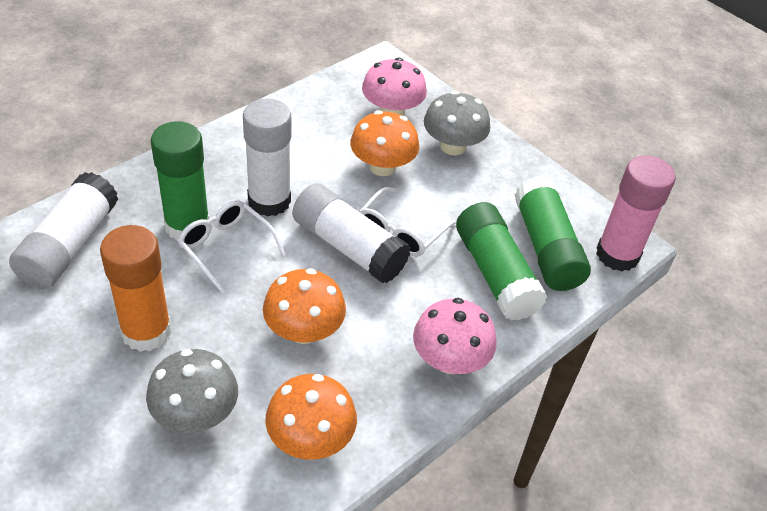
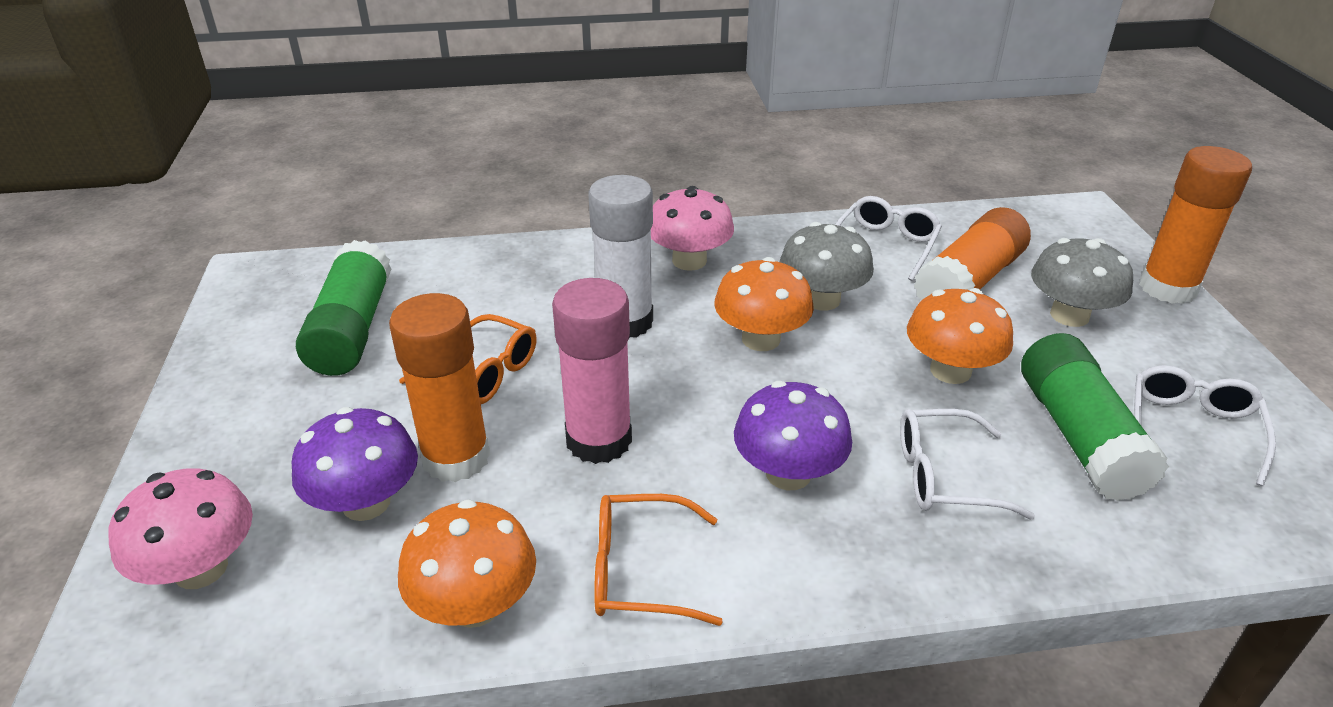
green glue stick: 3 -> 2
orange glasses: 0 -> 2
orange glue stick: 1 -> 3
purple mushroom: 0 -> 2
white glasses: 2 -> 3
white glue stick: 3 -> 1

